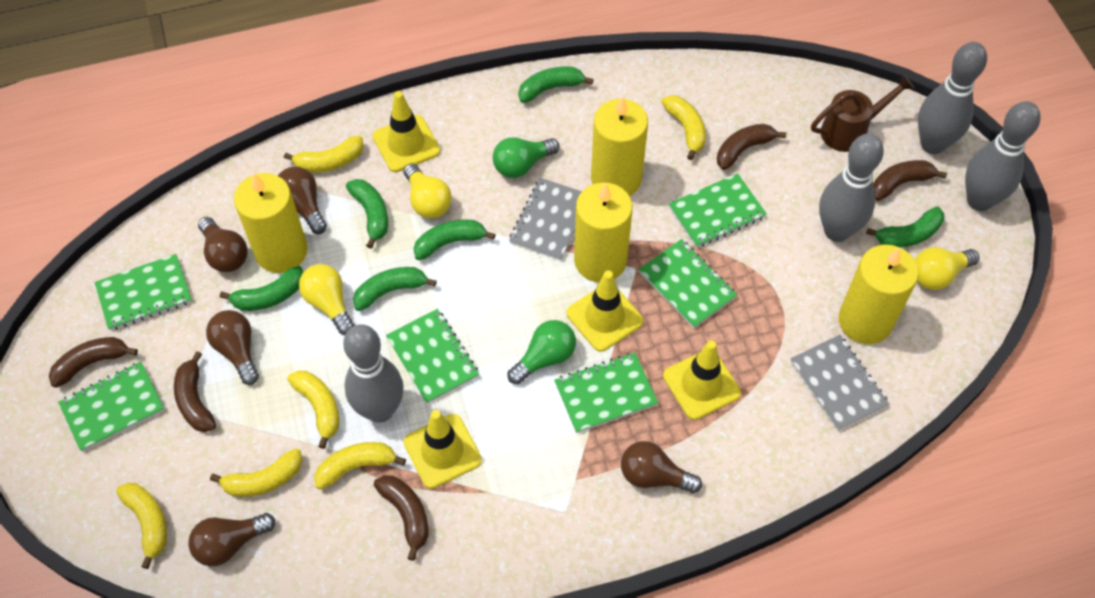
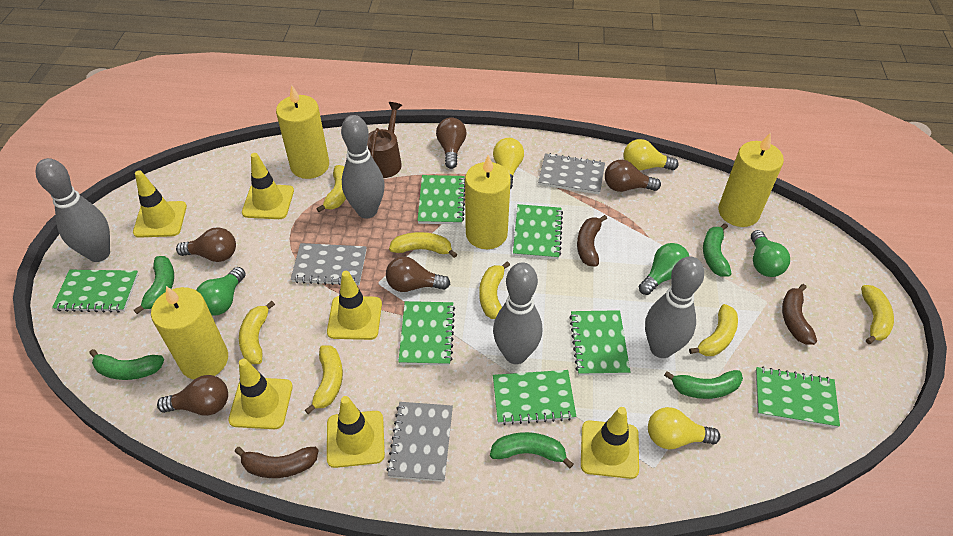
brown banana: 5 -> 3
green banana: 6 -> 5
green light bulb: 2 -> 3
green notebook: 6 -> 7
grey notebook: 2 -> 3
yellow banana: 6 -> 7
yellow traffic cone: 4 -> 6

